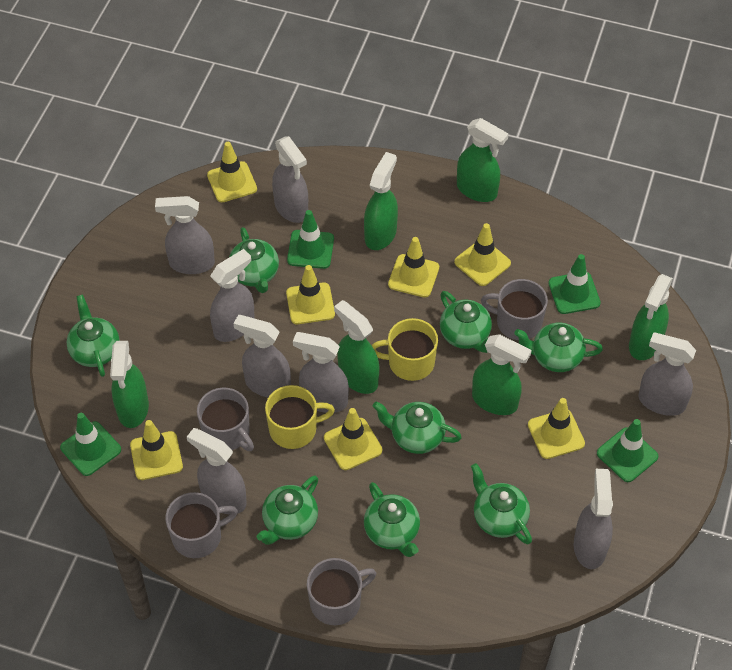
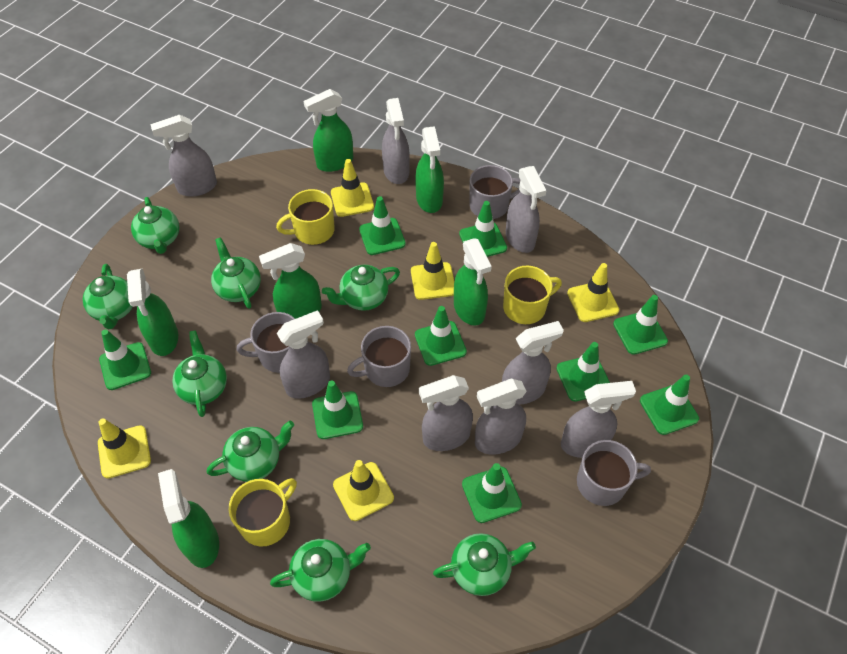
green traffic cone: 4 -> 9
yellow mug: 2 -> 3
yellow traffic cone: 7 -> 5

